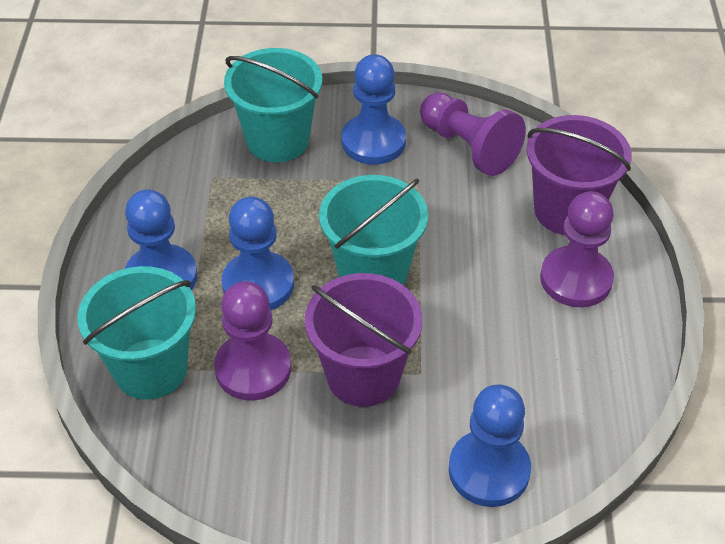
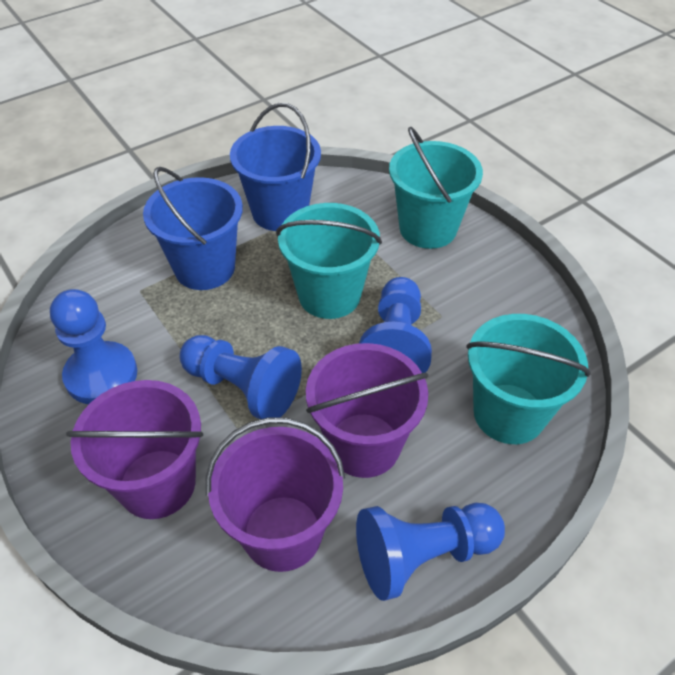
blue bucket: 0 -> 2
purple bucket: 2 -> 3
purple pawn: 3 -> 0

